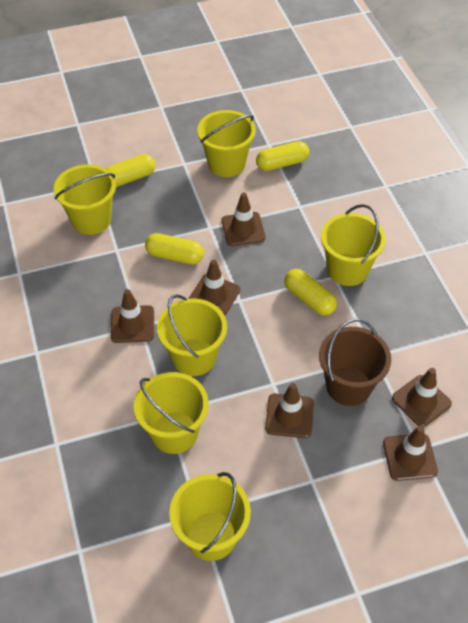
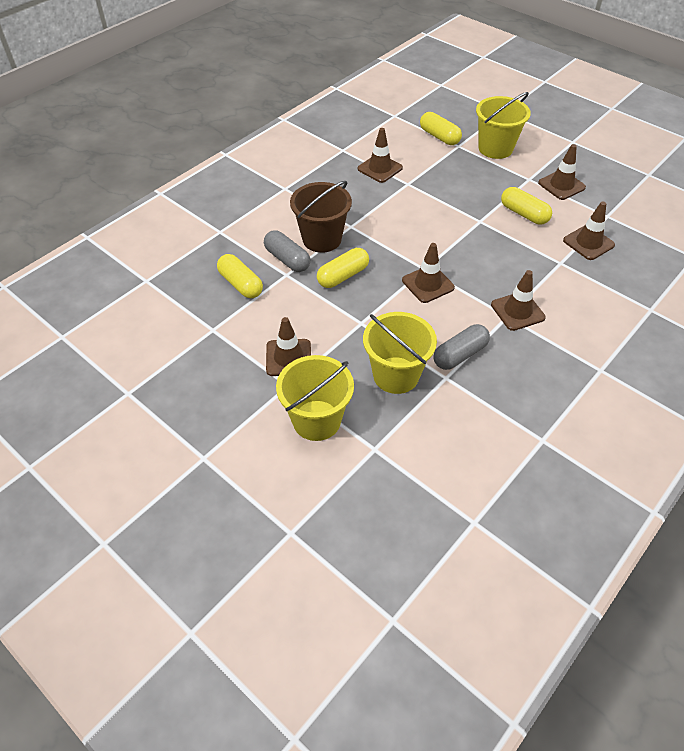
grey capsule: 0 -> 2
yellow bucket: 6 -> 3

